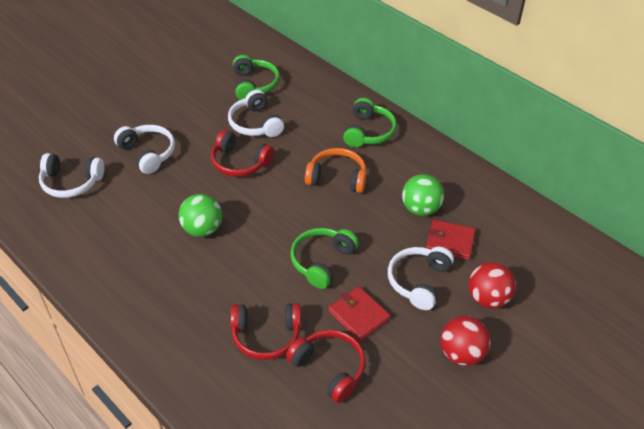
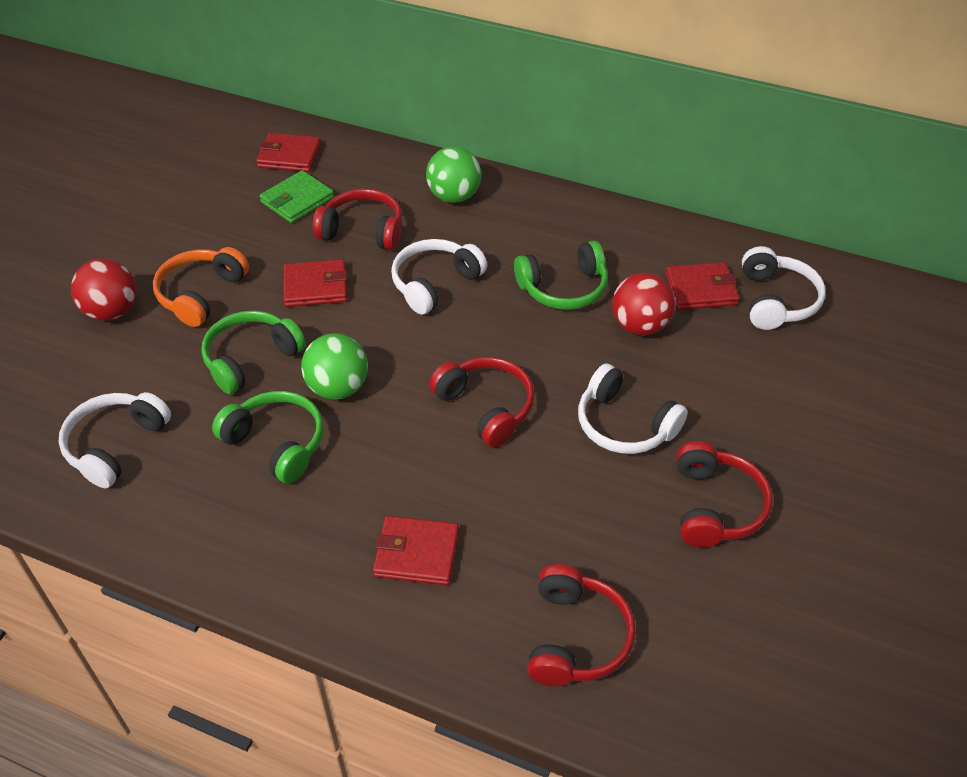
green wallet: 0 -> 1
red headphones: 3 -> 4
red wallet: 2 -> 4

